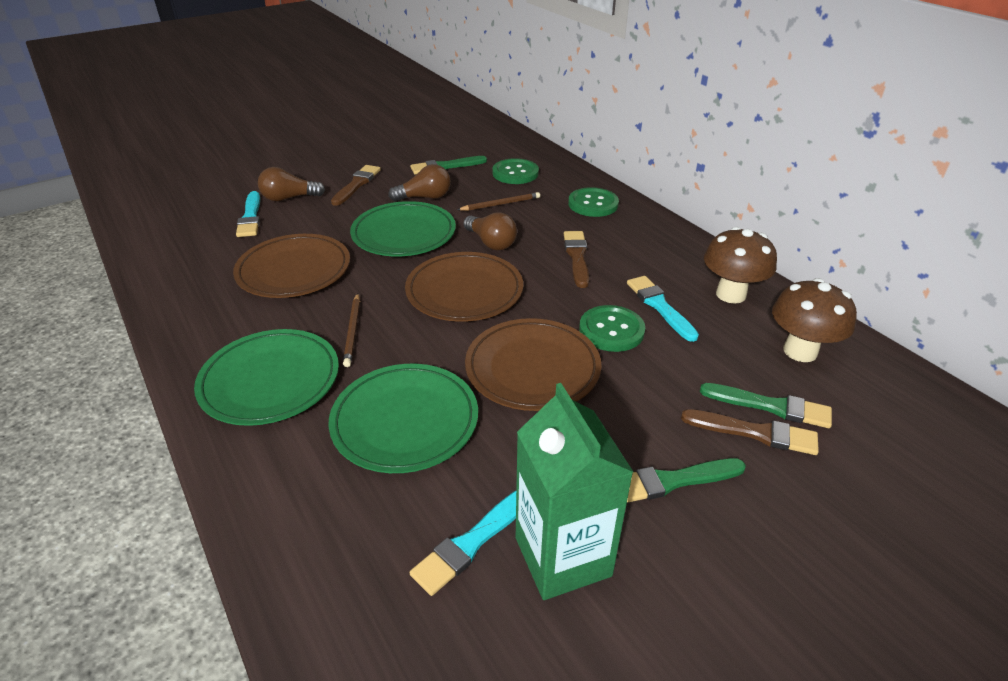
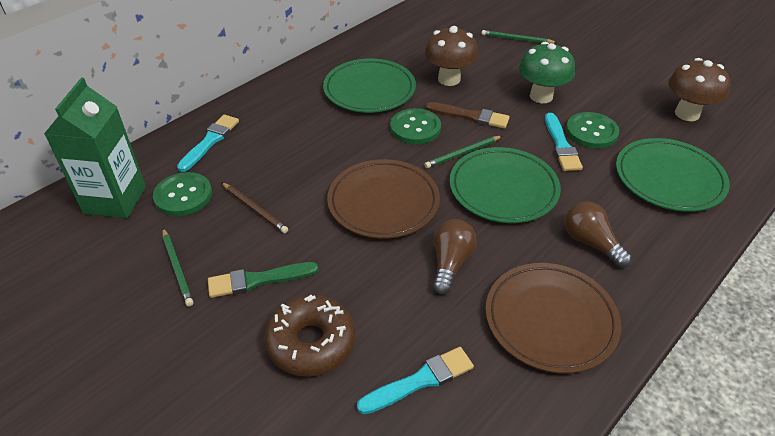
brown brush: 3 -> 1
brown donut: 0 -> 1
brown light bulb: 3 -> 2
brown pencil: 2 -> 1
brown plate: 3 -> 2
green brush: 3 -> 1
green mushroom: 0 -> 1
green pencil: 0 -> 3

